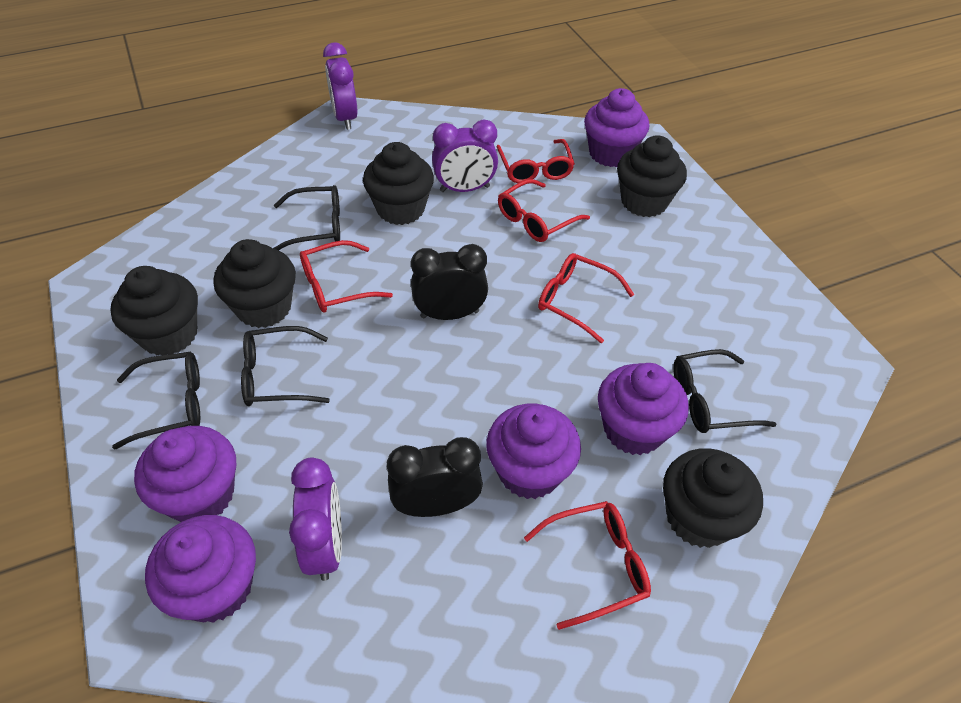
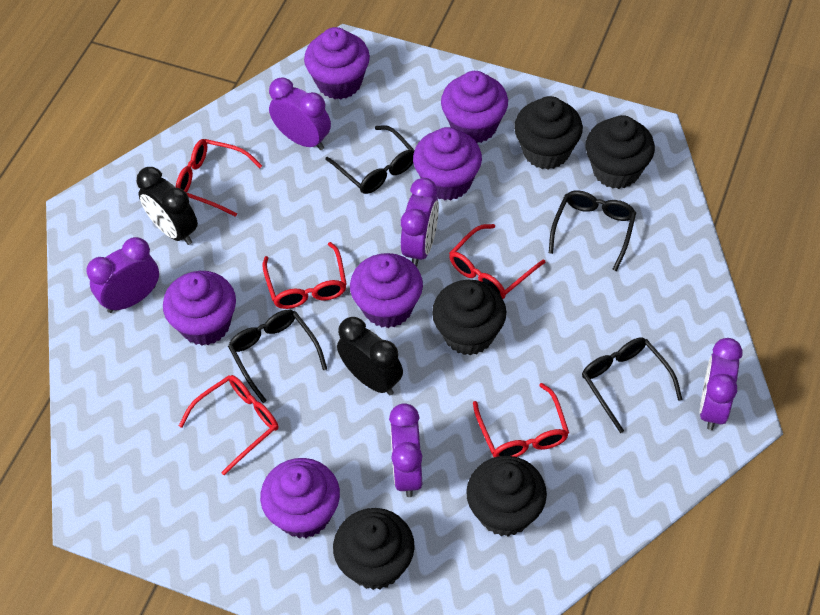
purple clock: 3 -> 5
purple cupcake: 5 -> 6

